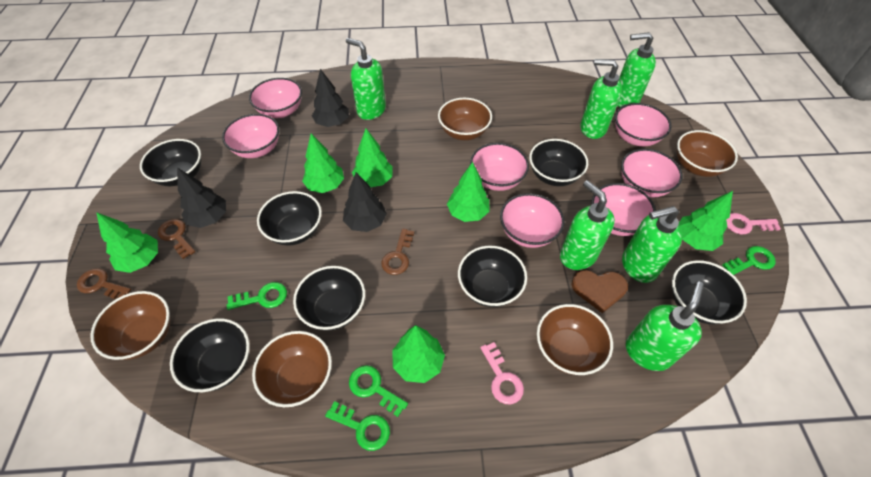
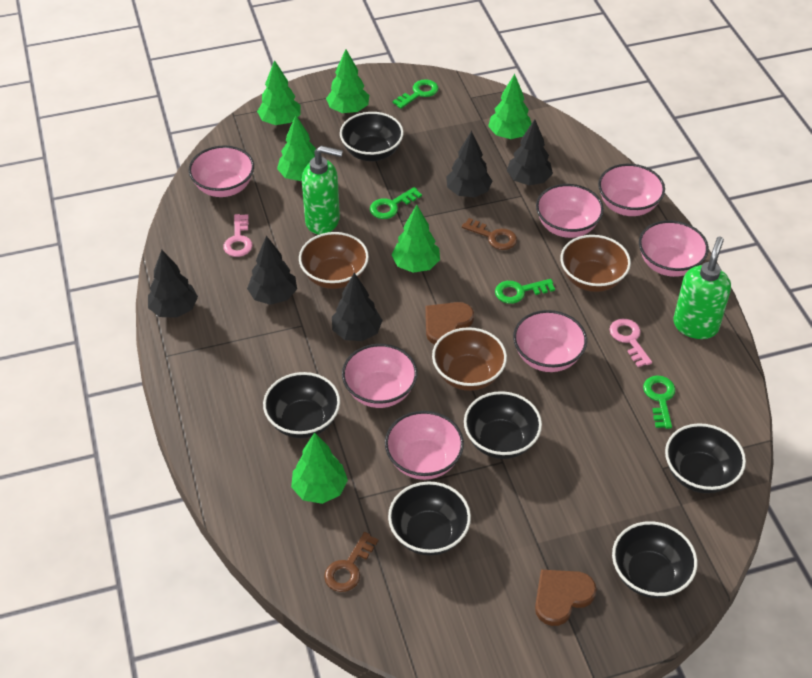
black bowl: 7 -> 6
black tree: 3 -> 5
brown bowl: 5 -> 3
brown heart: 1 -> 2
brown key: 3 -> 2
green soap dispenser: 6 -> 2

